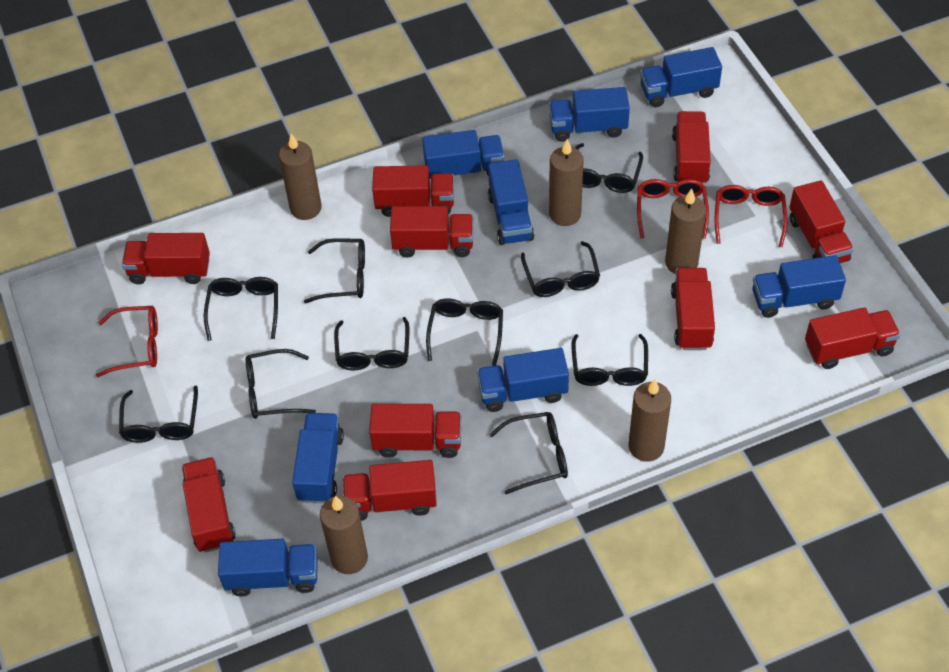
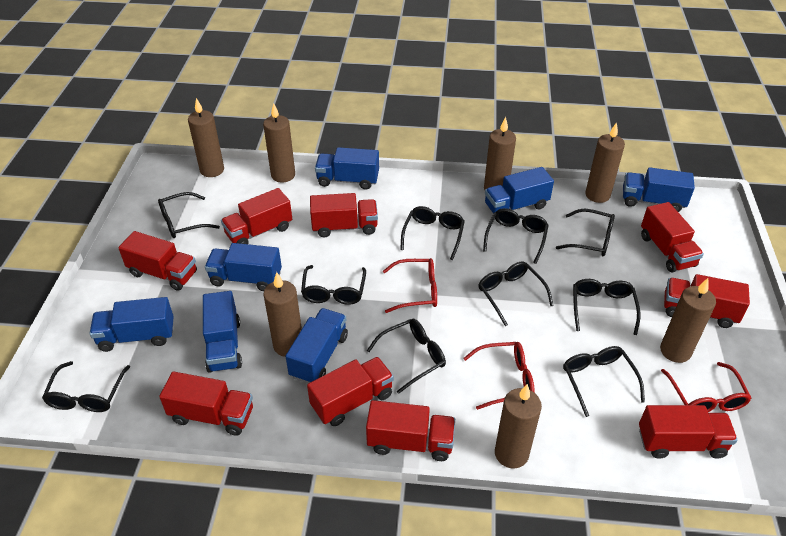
blue truck: 8 -> 7
brown candle: 5 -> 7
red truck: 10 -> 9

